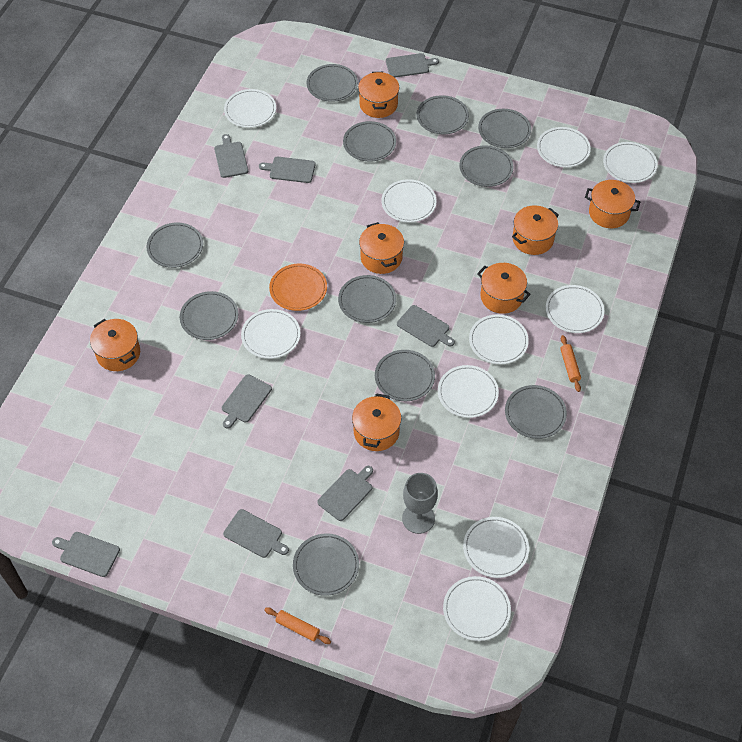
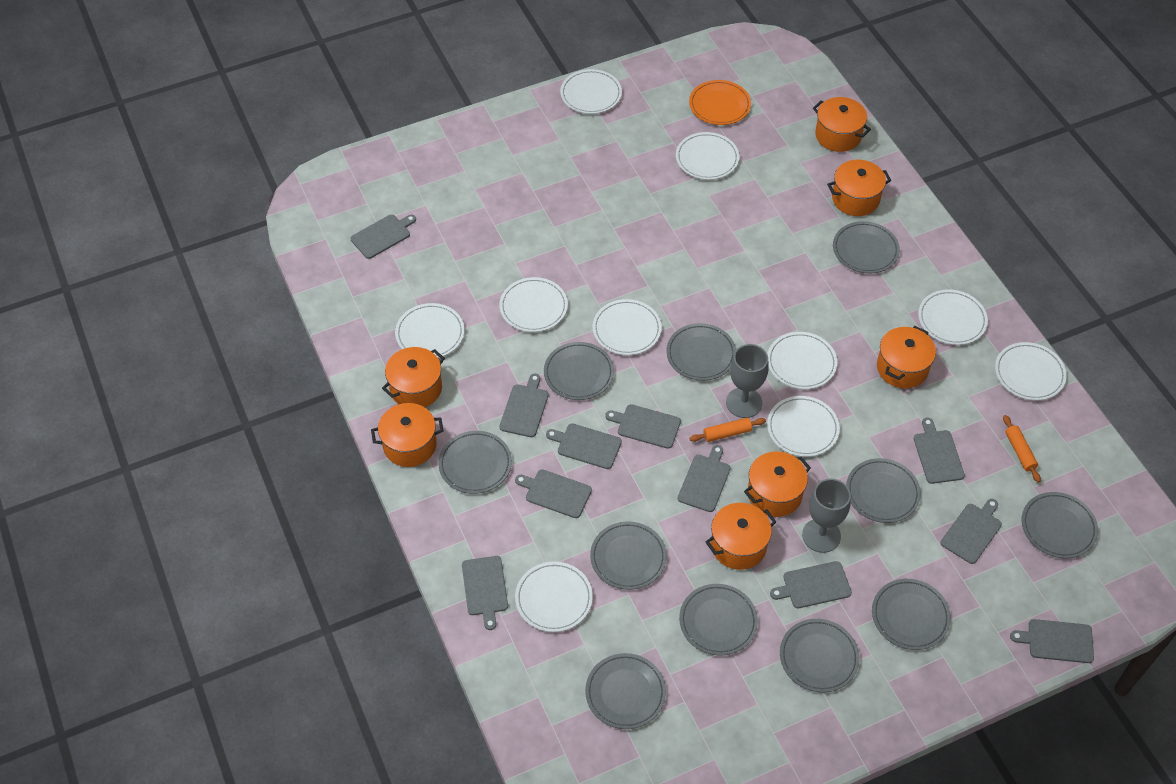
grey cutting board: 8 -> 11
grey goblet: 1 -> 2

